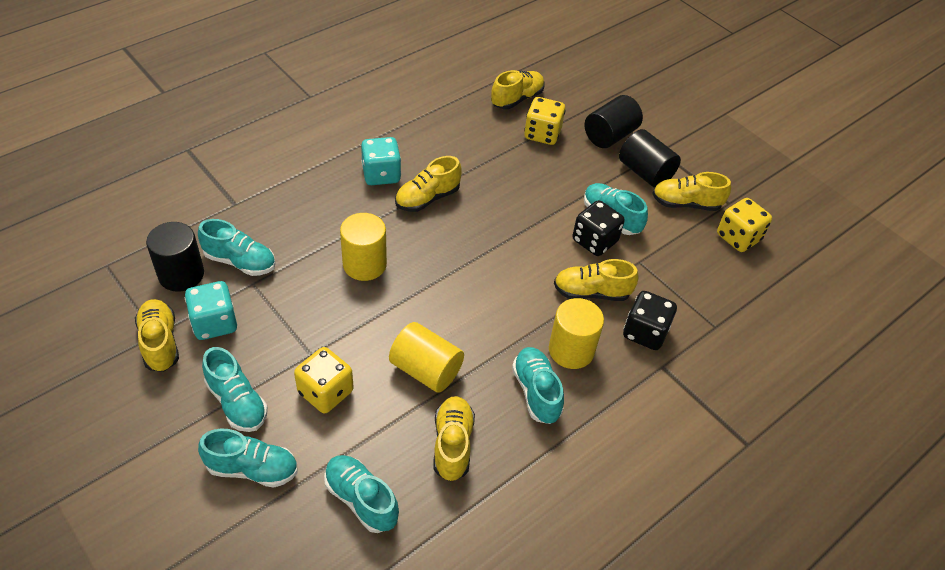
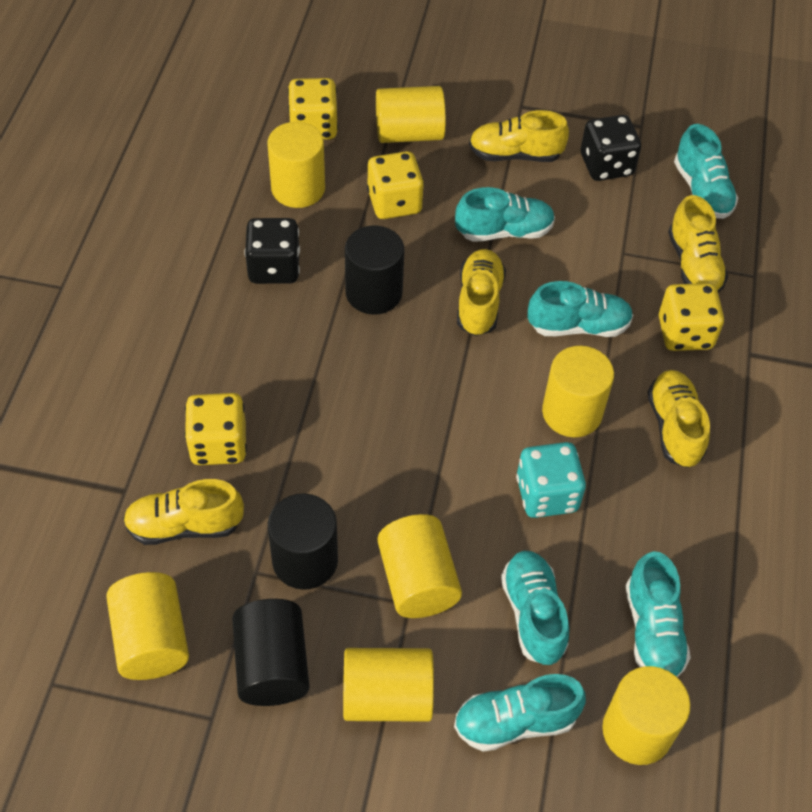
turquoise dice: 2 -> 1
yellow cylinder: 3 -> 7
yellow dice: 3 -> 4
yellow shoe: 6 -> 5

